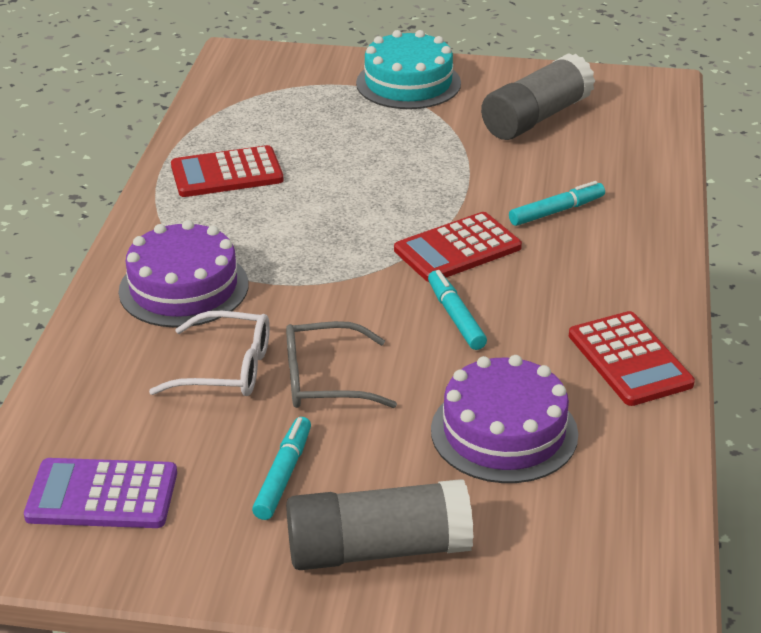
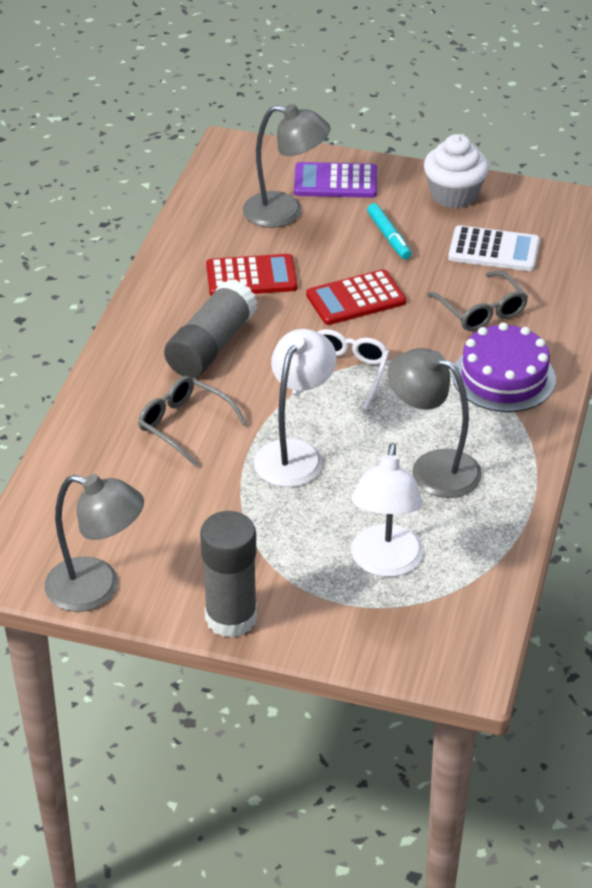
grey glasses: 1 -> 2
grey lamp: 0 -> 3
purple cake: 2 -> 1
red calculator: 3 -> 2
turquoise cake: 1 -> 0
turquoise marker: 3 -> 1
white calculator: 0 -> 1
white cupcake: 0 -> 1
white lamp: 0 -> 2

